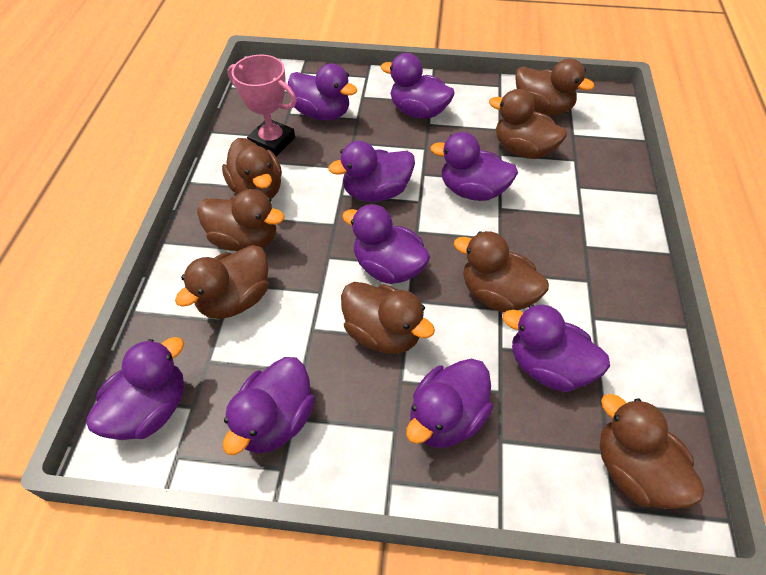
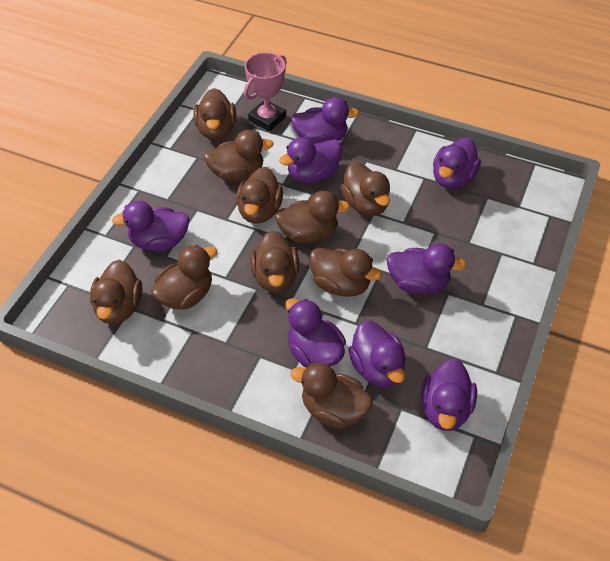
brown duck: 8 -> 10
purple duck: 9 -> 8

